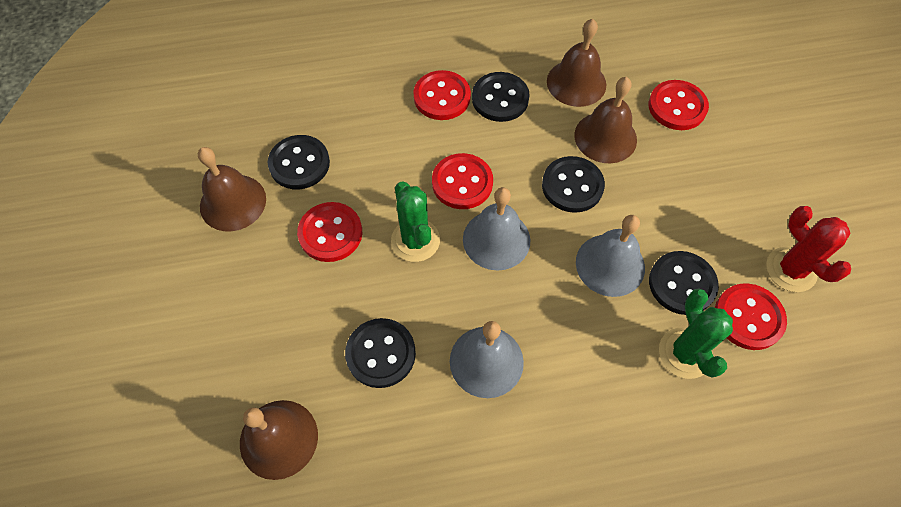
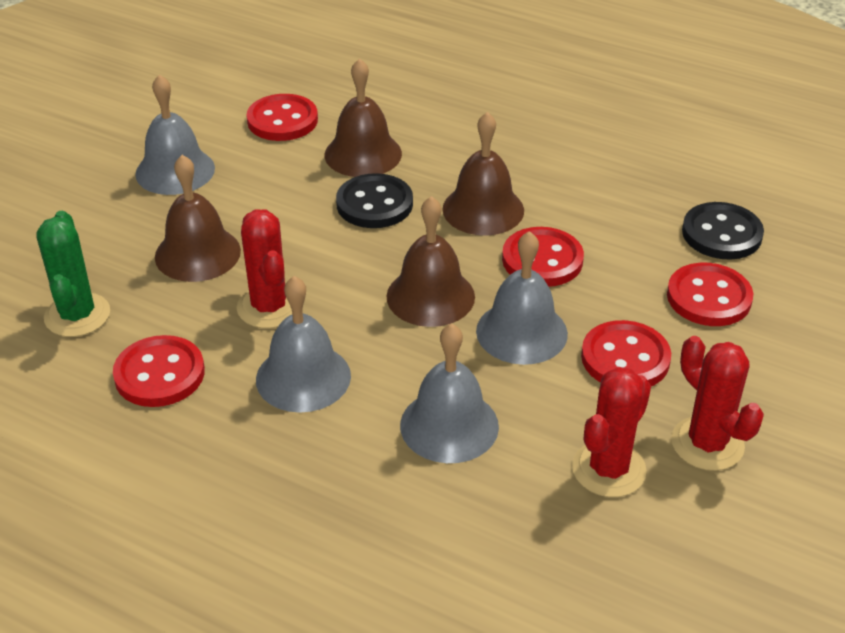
black button: 5 -> 2
green cactus: 2 -> 1
grey bell: 3 -> 4
red cactus: 1 -> 3

